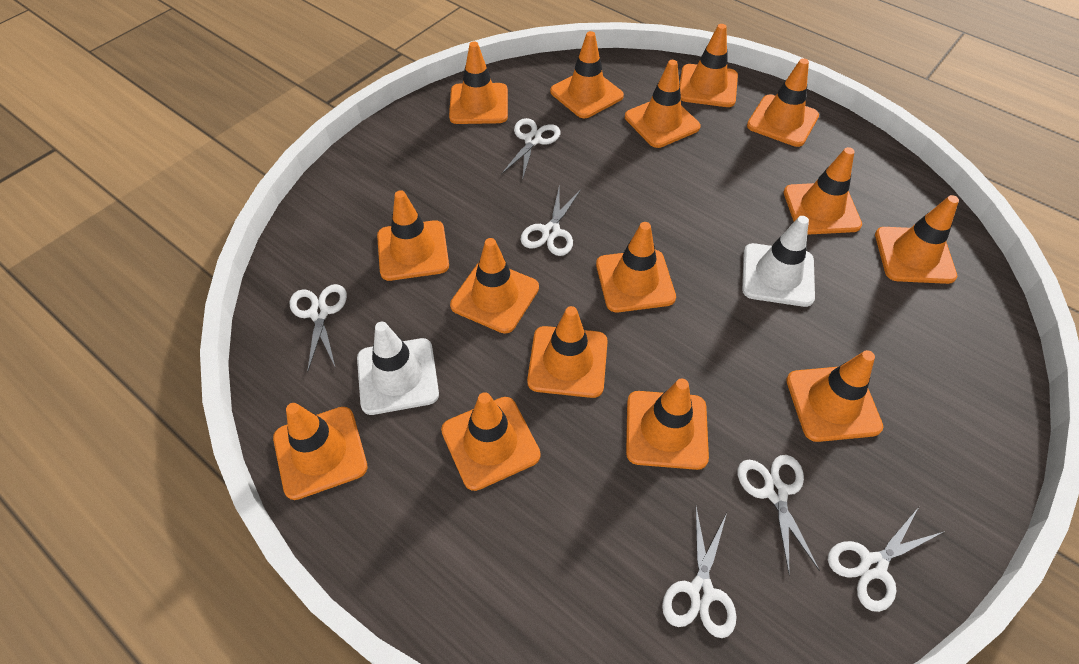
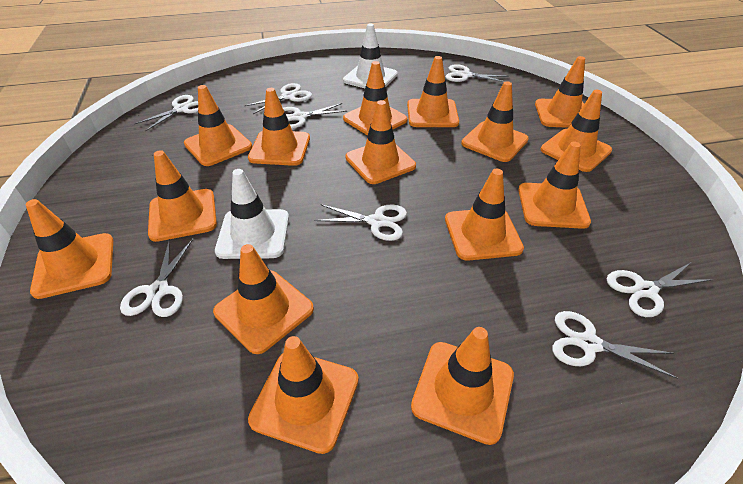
white scissors: 6 -> 8

